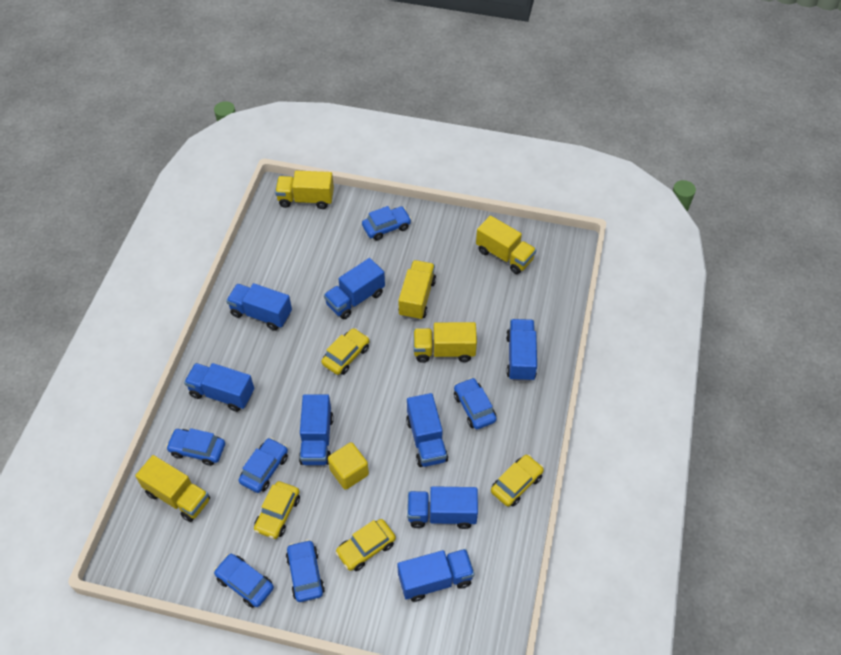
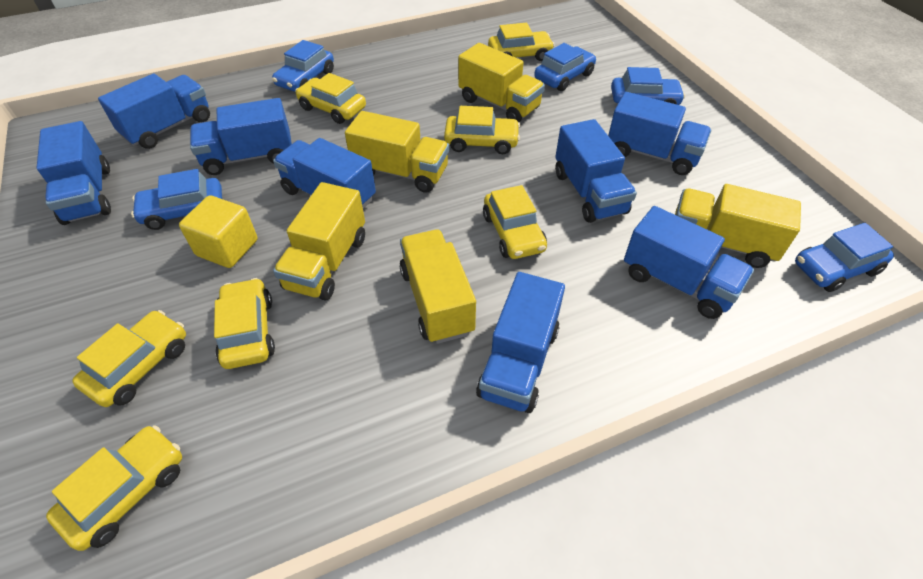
blue car: 6 -> 5
yellow car: 4 -> 7

